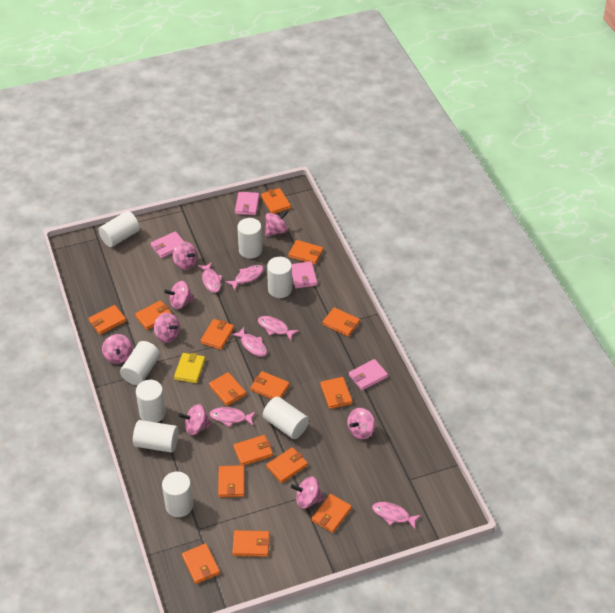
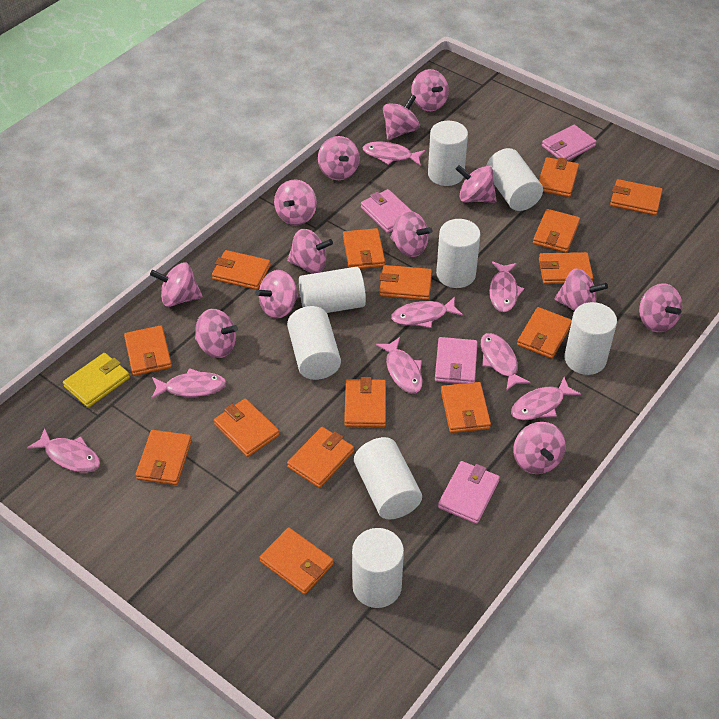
pink fish: 6 -> 8
pink spinning top: 8 -> 13

